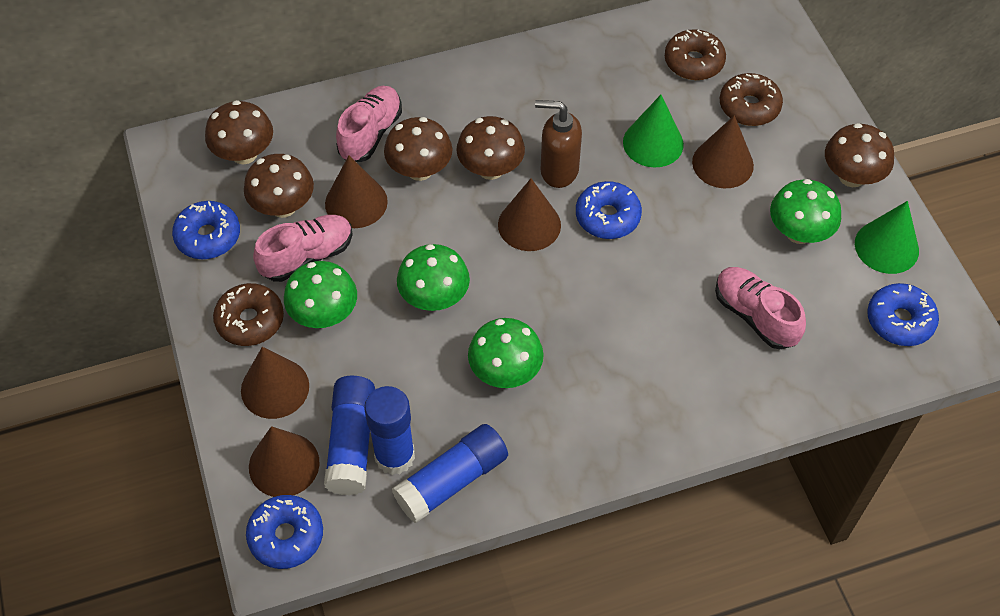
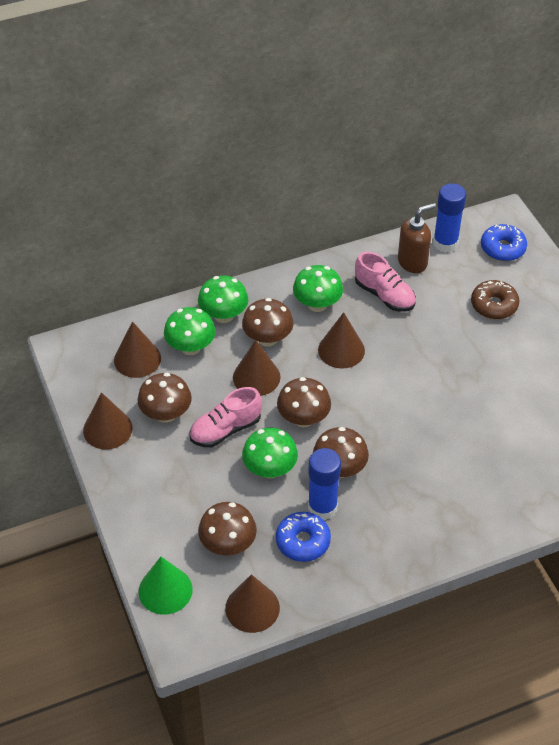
blue donut: 4 -> 2
blue glue stick: 3 -> 2
brown donut: 3 -> 1
green cone: 2 -> 1
pink shoe: 3 -> 2

